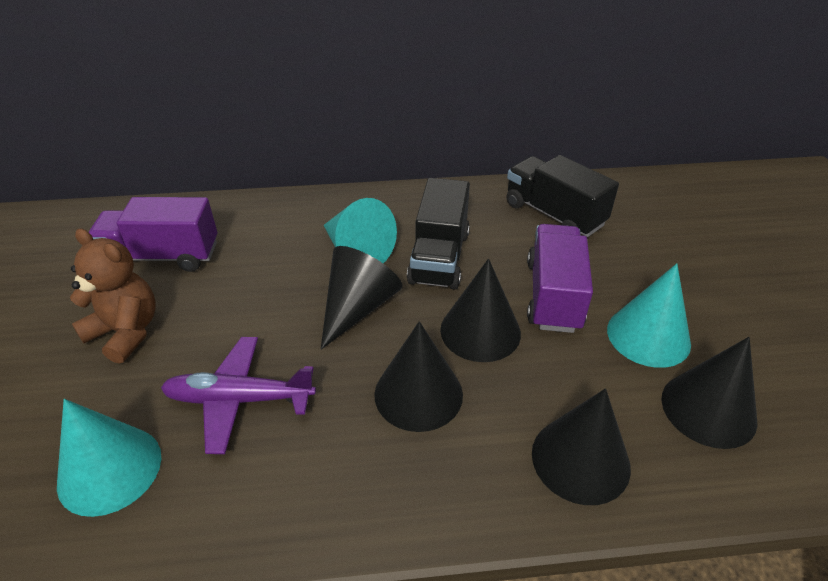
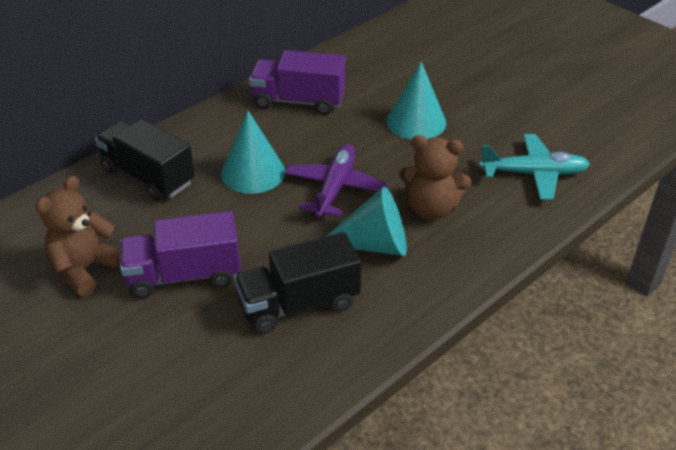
black cone: 5 -> 0
brown teddy bear: 1 -> 2
turquoise plane: 0 -> 1

